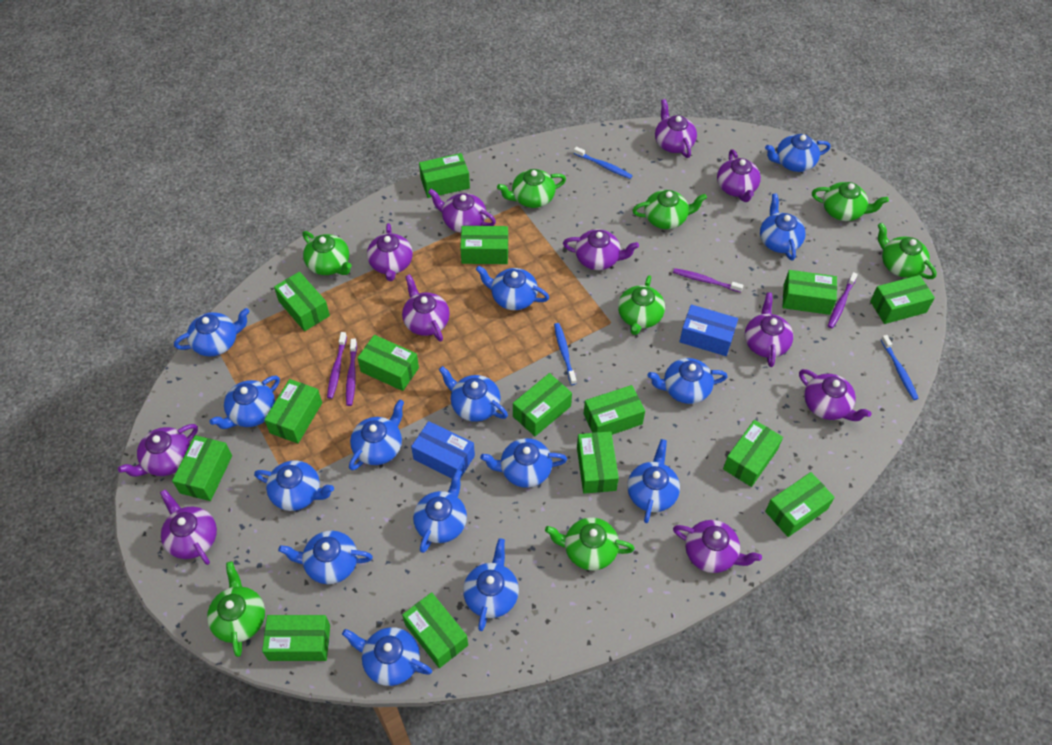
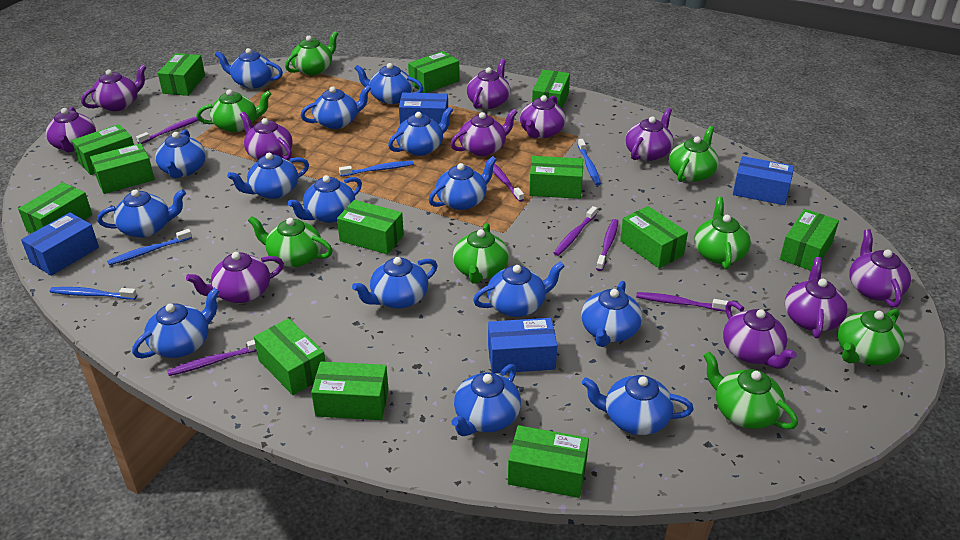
blue box: 2 -> 4
blue toothbrush: 3 -> 4
green box: 15 -> 13
purple toothbrush: 4 -> 6

